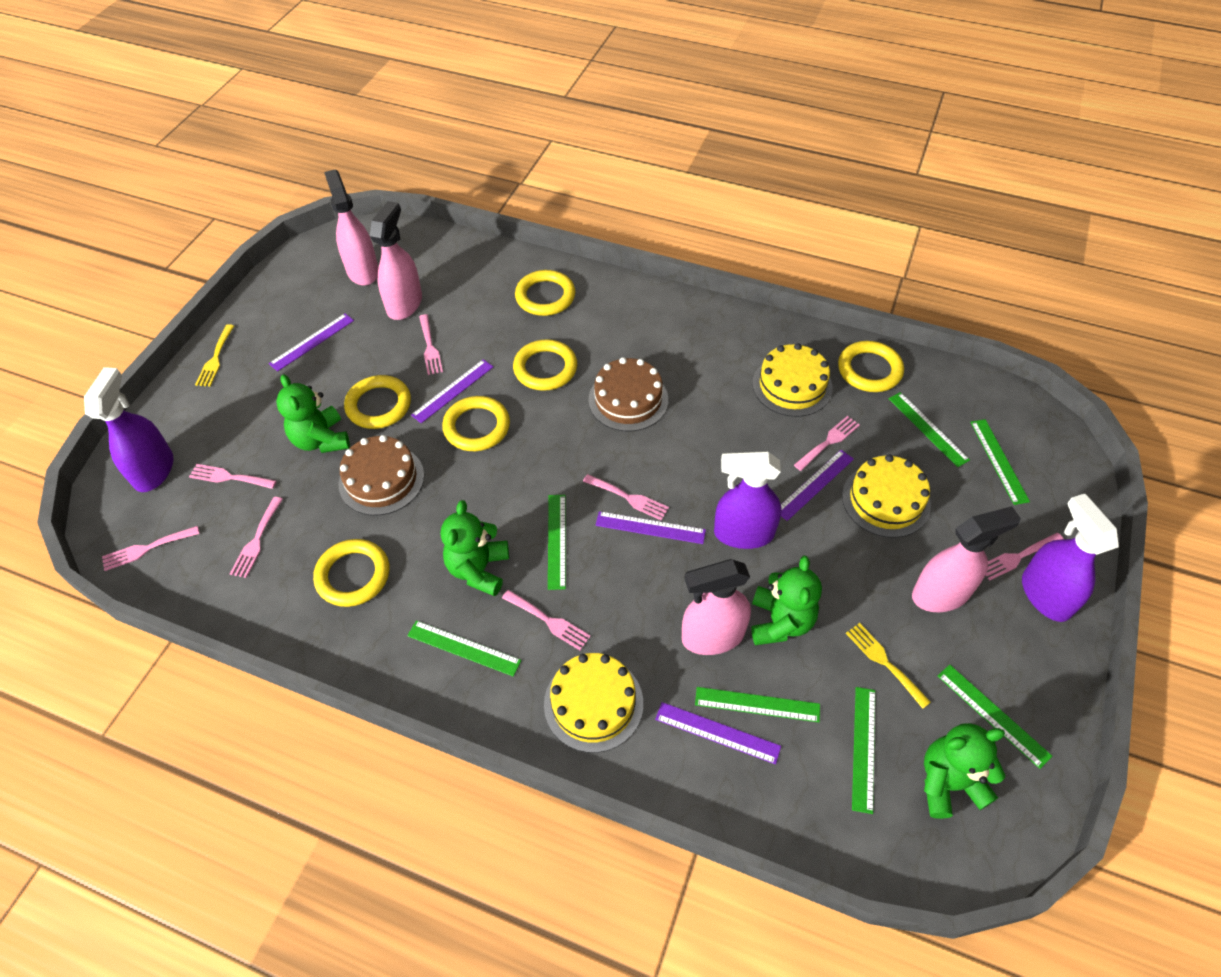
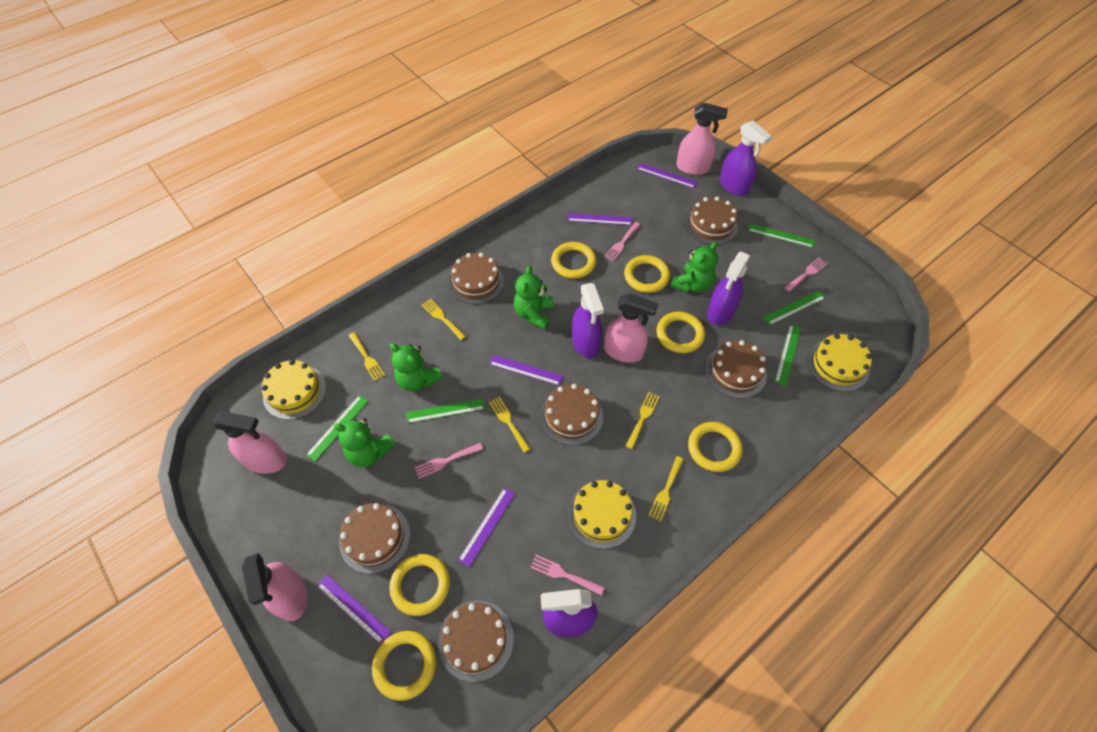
brown cake: 2 -> 6
green ruler: 7 -> 5
pink fork: 8 -> 4
purple spray bottle: 3 -> 4
yellow fork: 2 -> 5

